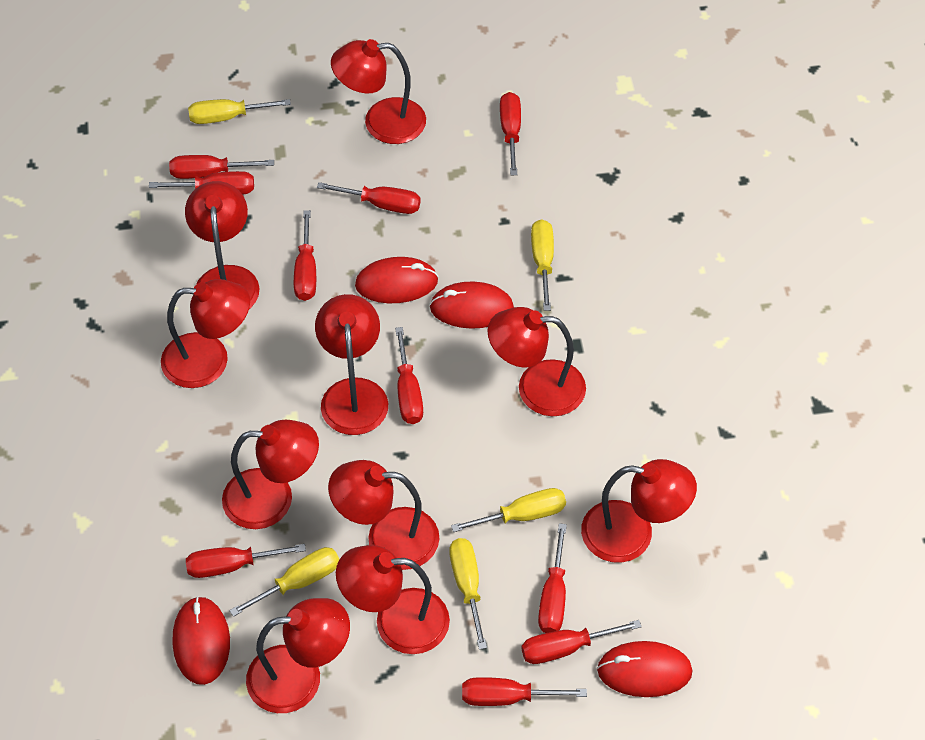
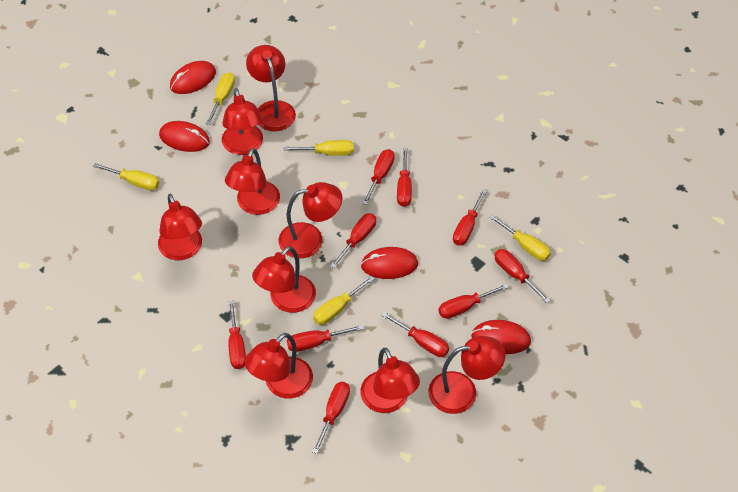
red lamp: 10 -> 9

